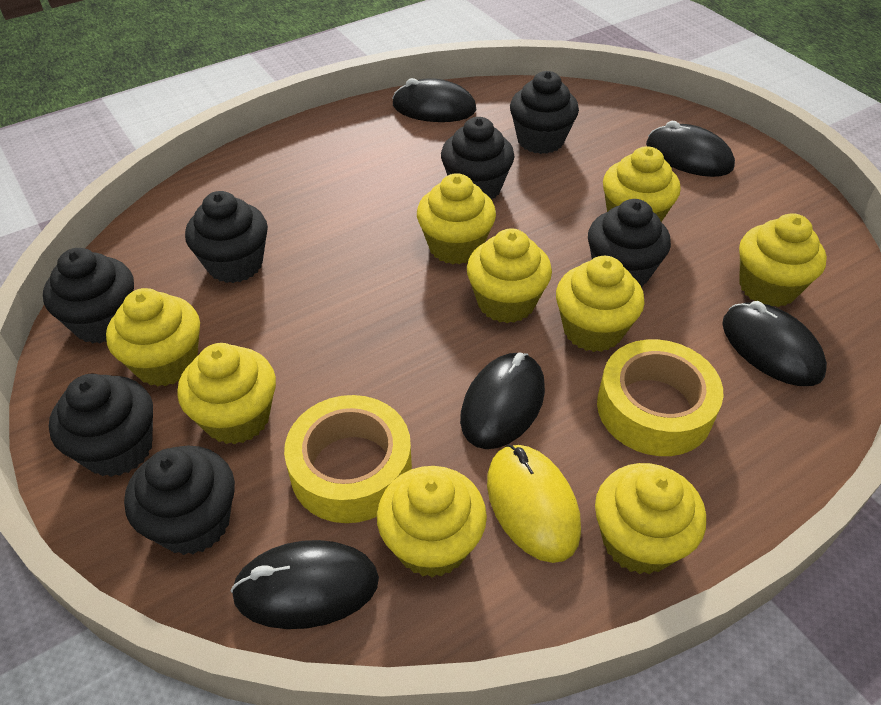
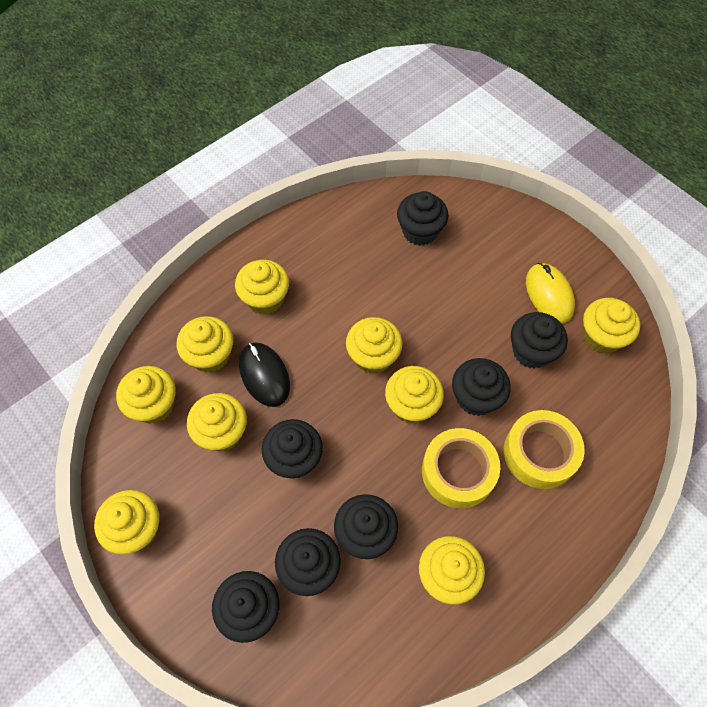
black mouse: 5 -> 1

